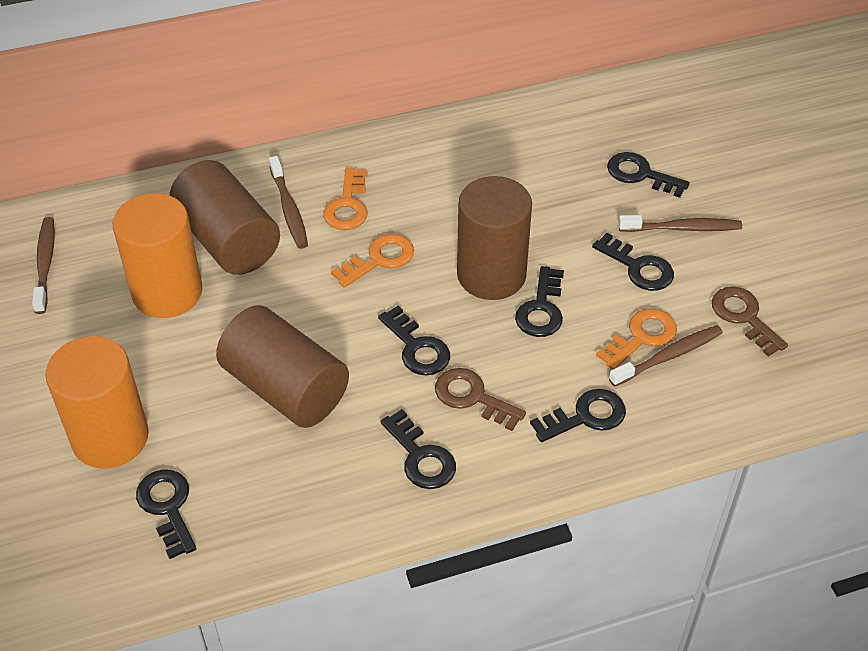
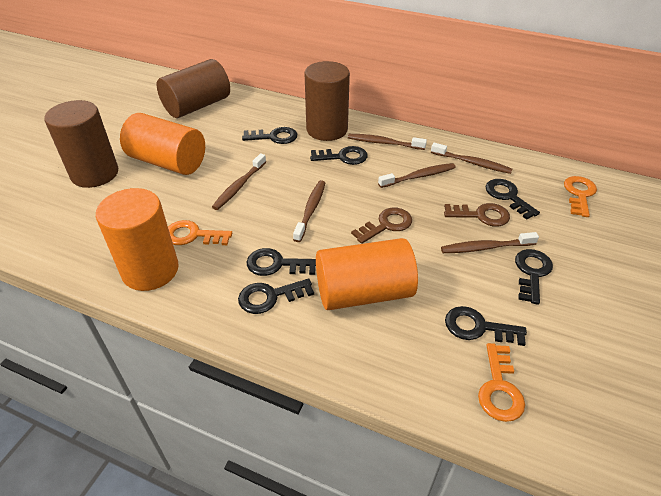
brown toothbrush: 4 -> 6
orange cylinder: 2 -> 3

